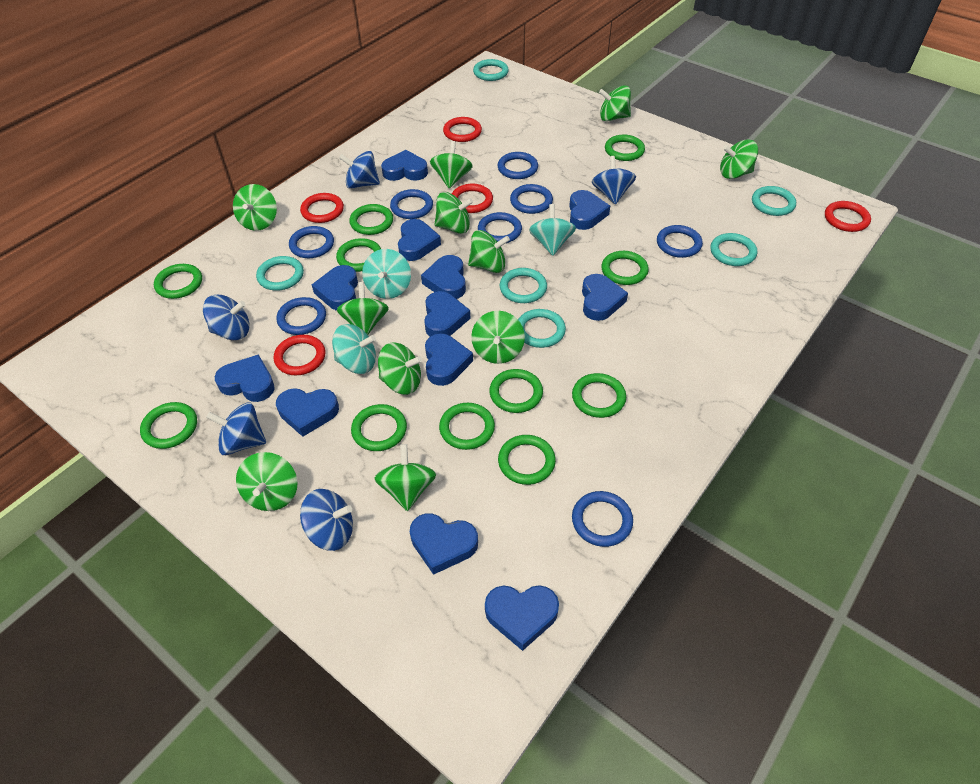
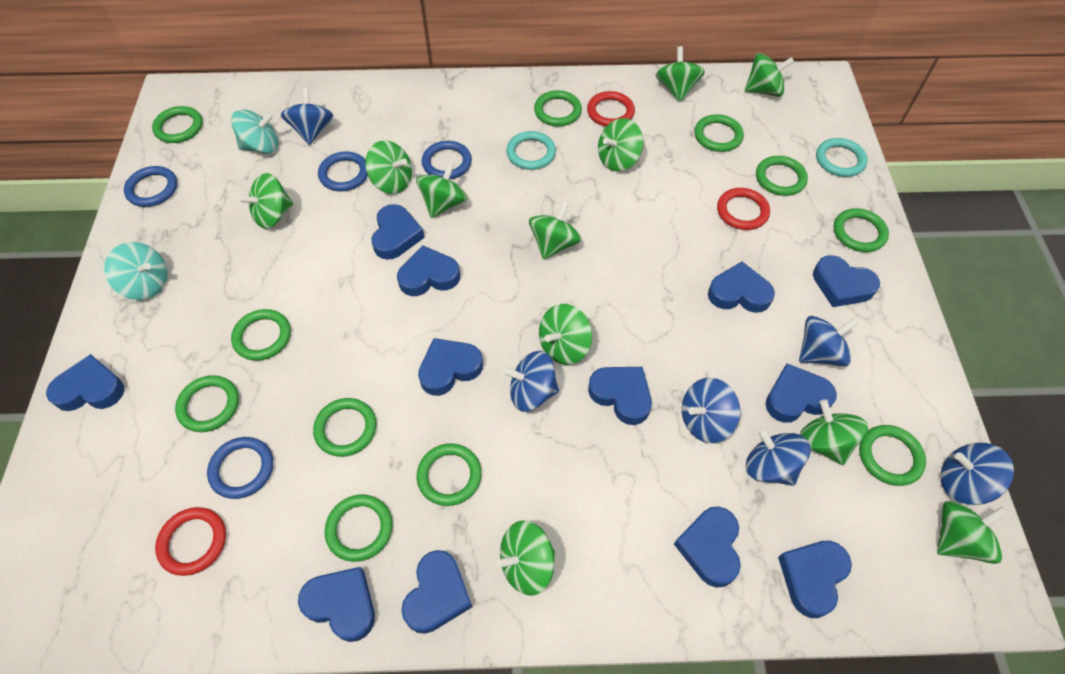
blue ring: 8 -> 4
blue spinning top: 5 -> 6
red ring: 5 -> 3
turquoise ring: 6 -> 2
turquoise spinning top: 3 -> 2

